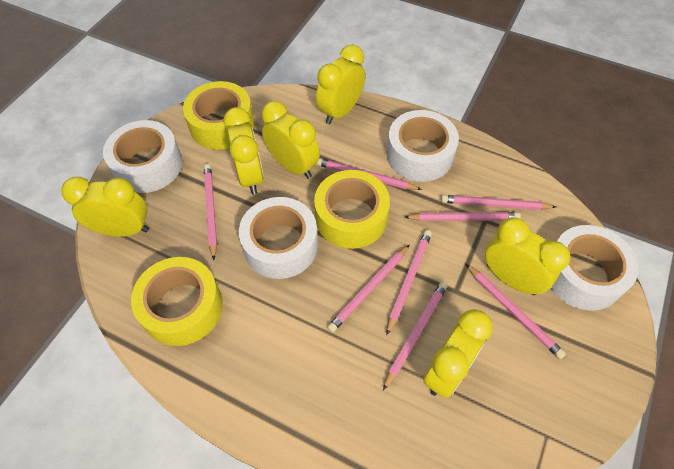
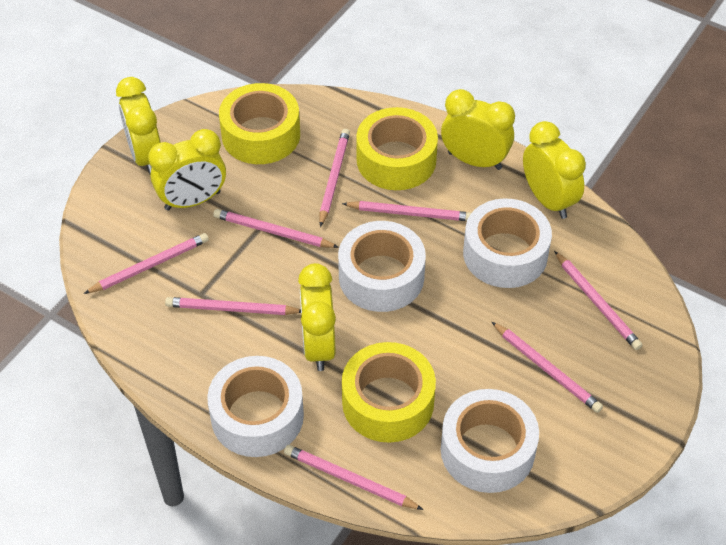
yellow clock: 6 -> 5

